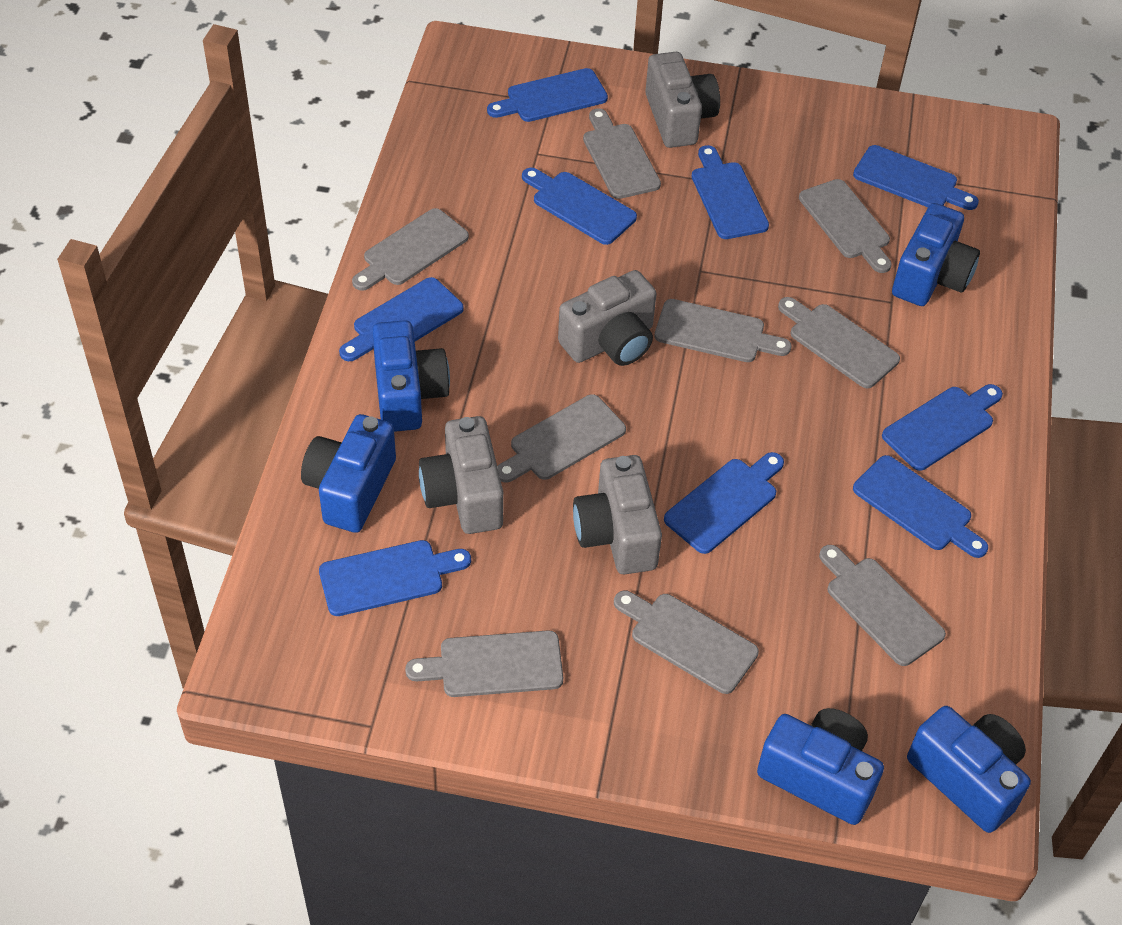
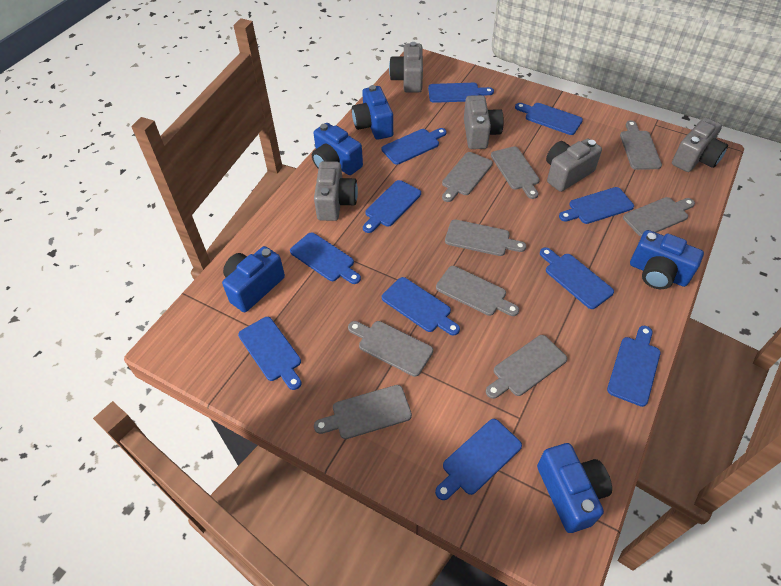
blue cutting board: 9 -> 11
grey camera: 4 -> 5

